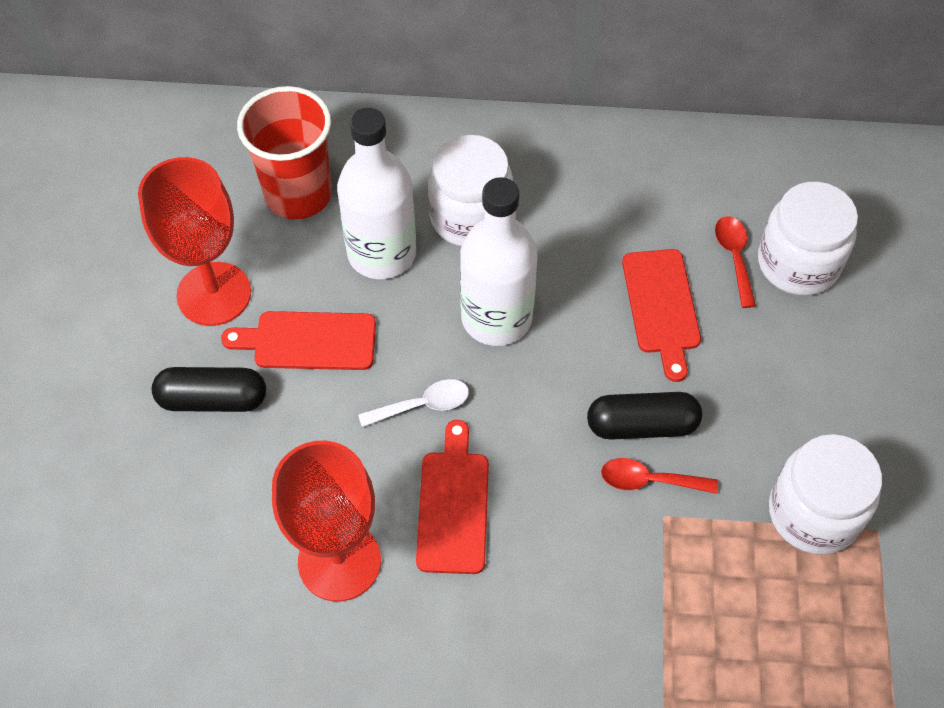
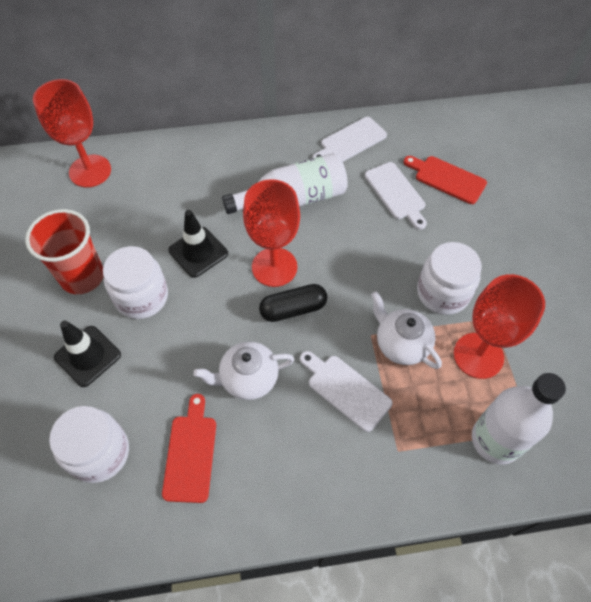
black capsule: 2 -> 1
black traffic cone: 0 -> 2
red cutting board: 3 -> 2
red goblet: 2 -> 3
red spoon: 2 -> 0
white cutting board: 0 -> 3
white spoon: 1 -> 0
white teapot: 0 -> 2

